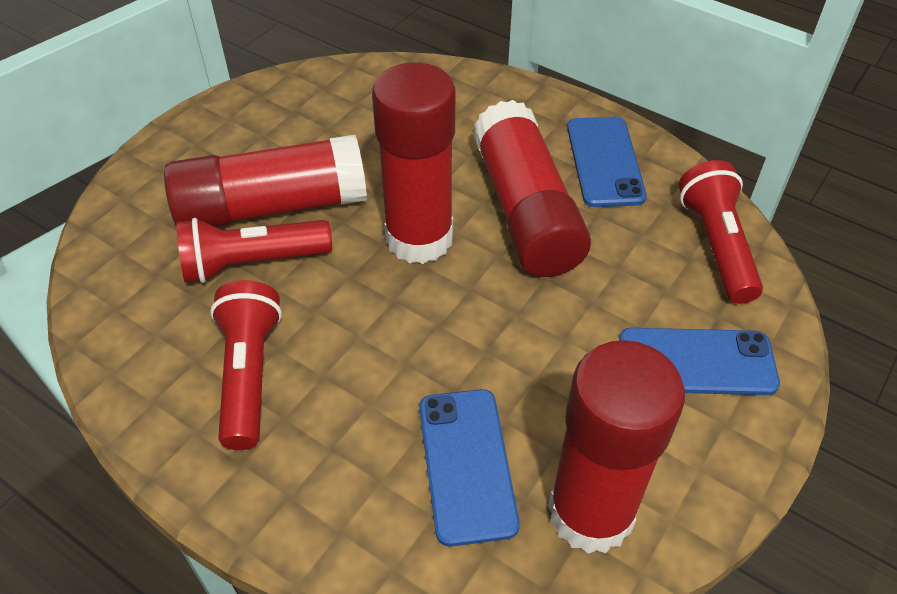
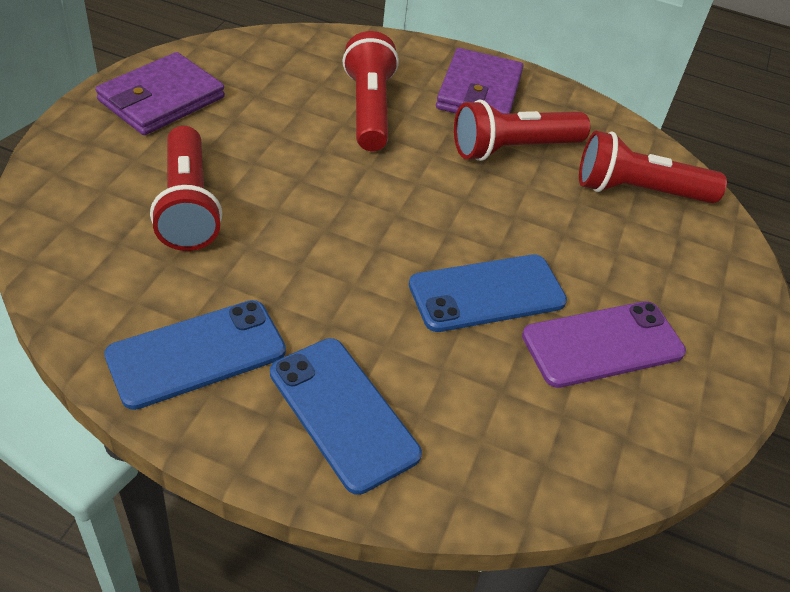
purple phone: 0 -> 1
purple wallet: 0 -> 2
red flashlight: 3 -> 4
red glue stick: 4 -> 0

